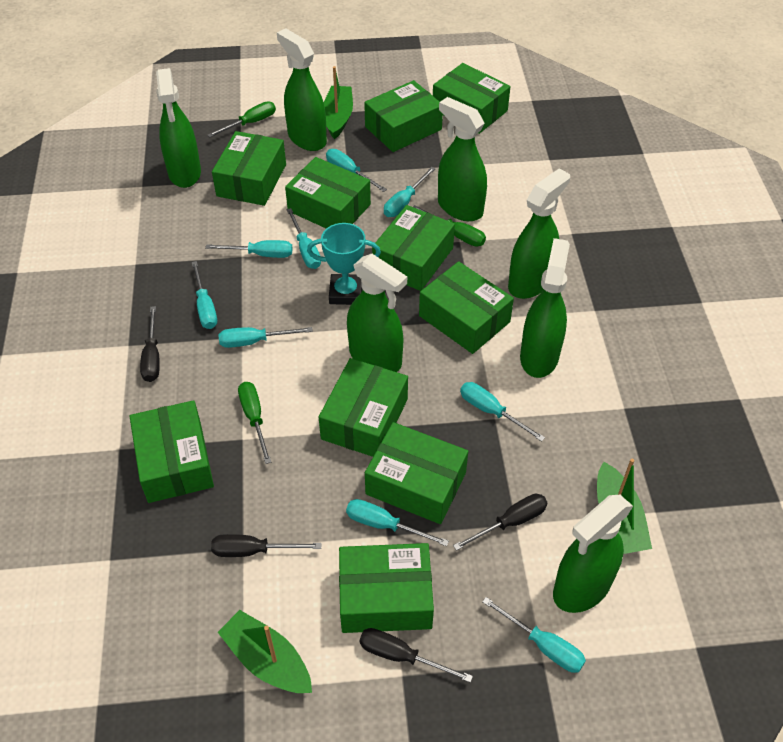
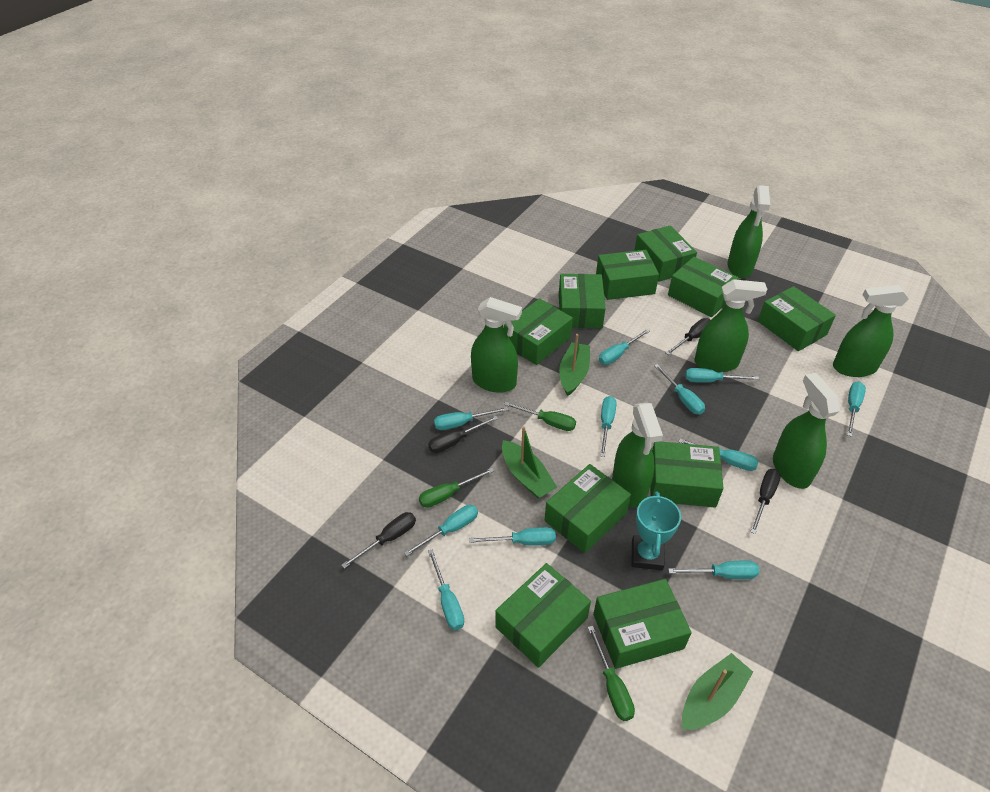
green spray bottle: 7 -> 6
turquoise screwdriver: 9 -> 11

